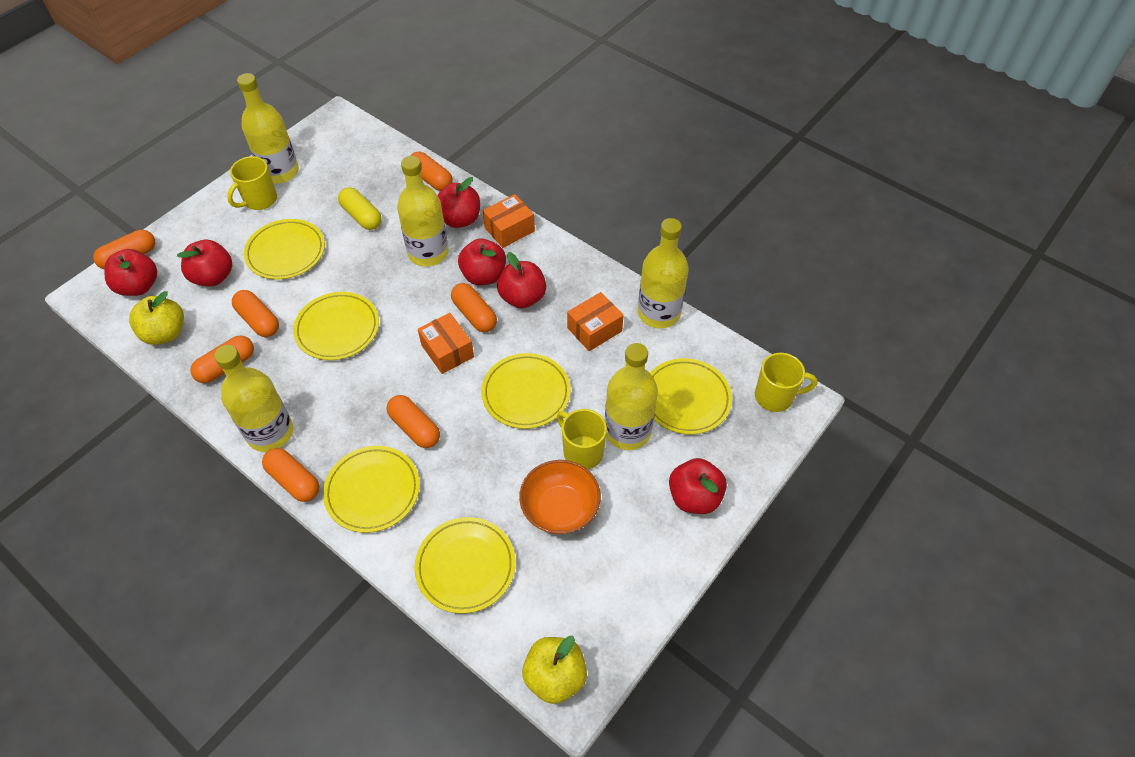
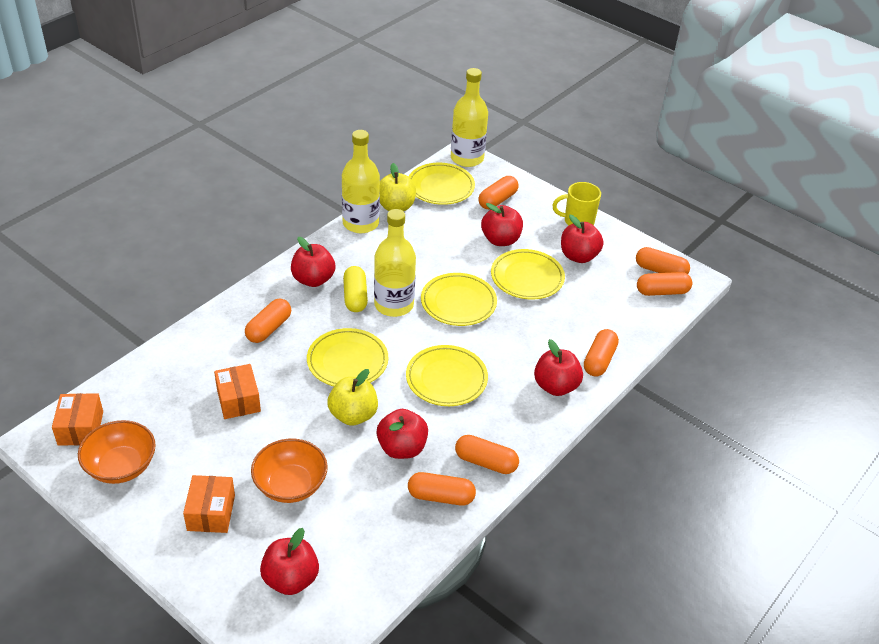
orange bowl: 1 -> 2
yellow bottle: 5 -> 3
yellow mug: 3 -> 1
yellow plate: 6 -> 5

